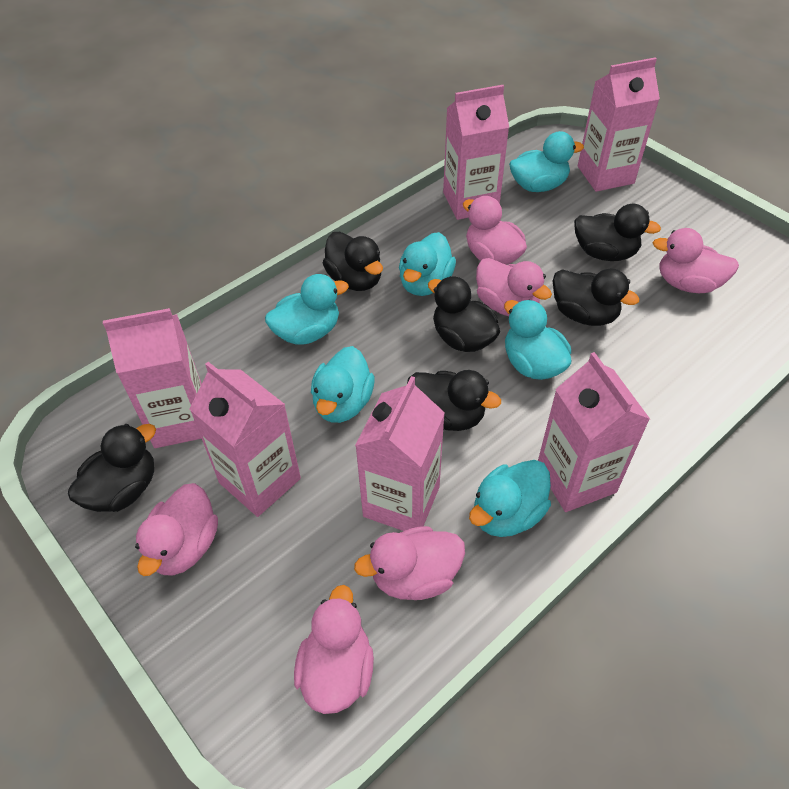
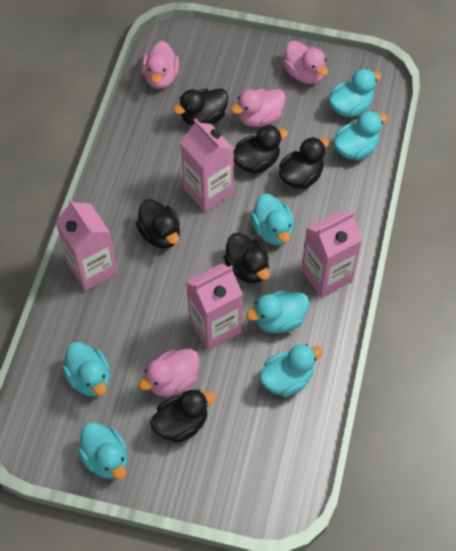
pink carton: 6 -> 4
pink duck: 6 -> 4
turquoise duck: 6 -> 7

